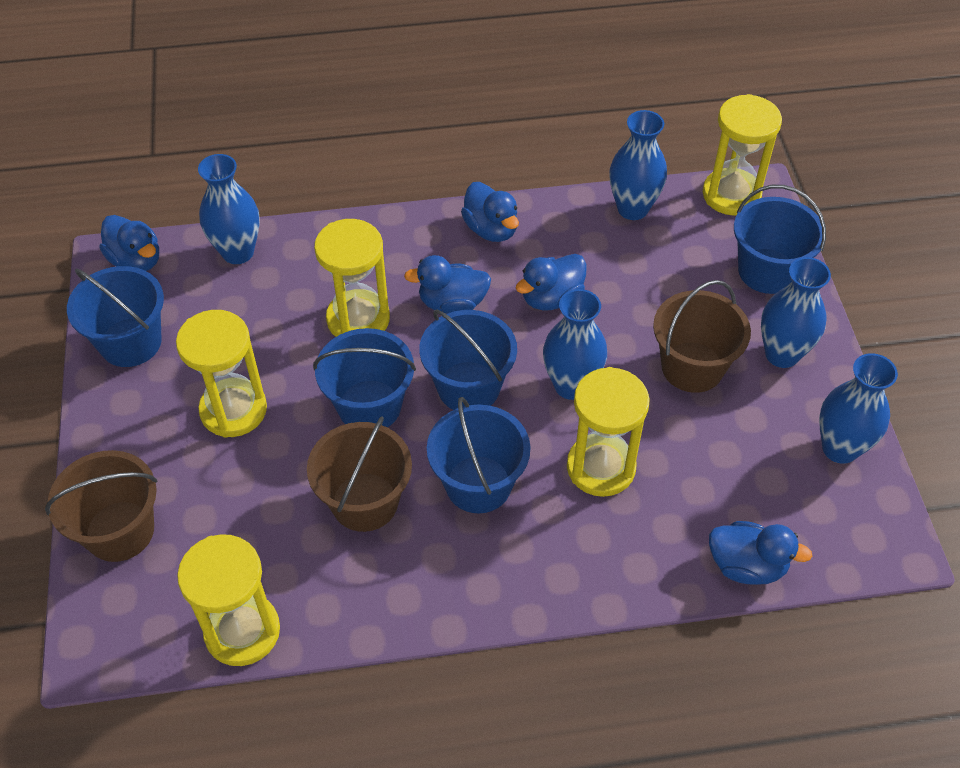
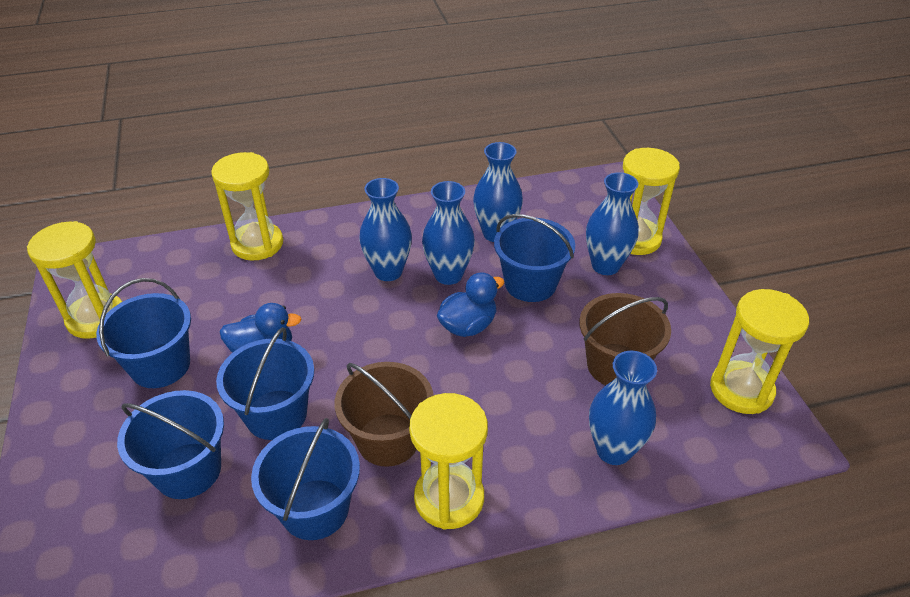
blue duck: 5 -> 2
brown bucket: 3 -> 2

